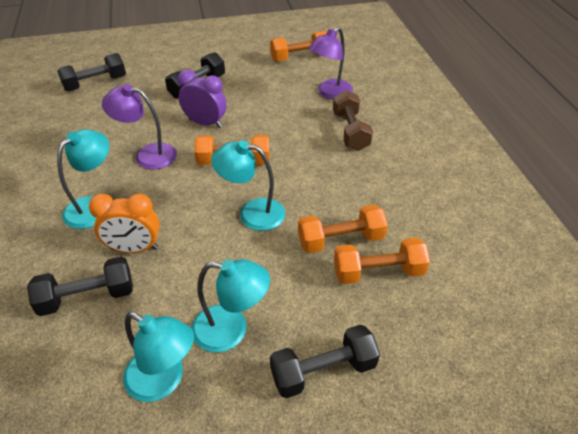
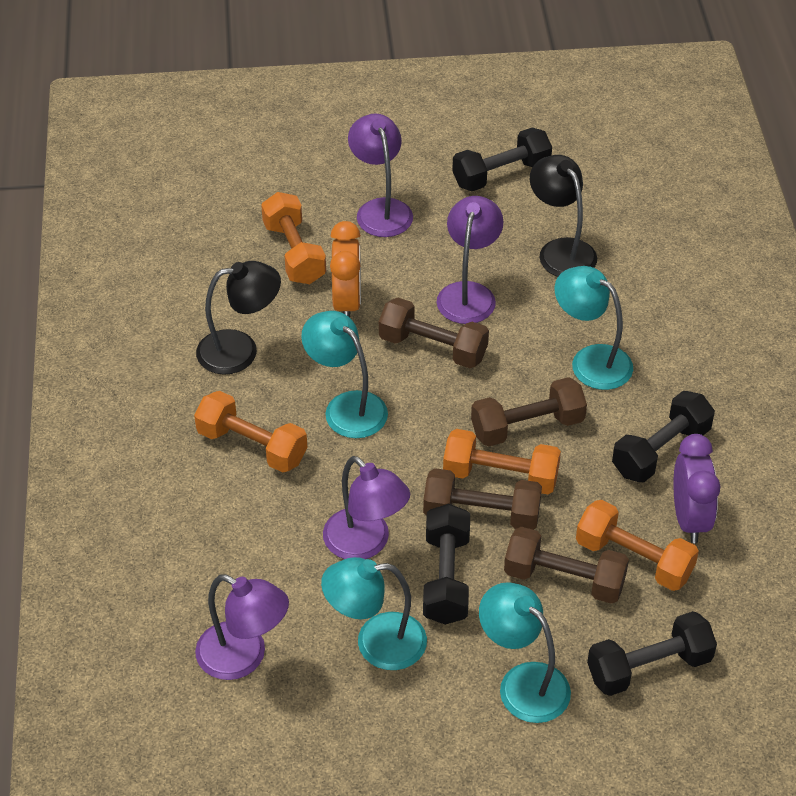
black lamp: 0 -> 2
brown dumbbell: 1 -> 4
purple lamp: 2 -> 4

